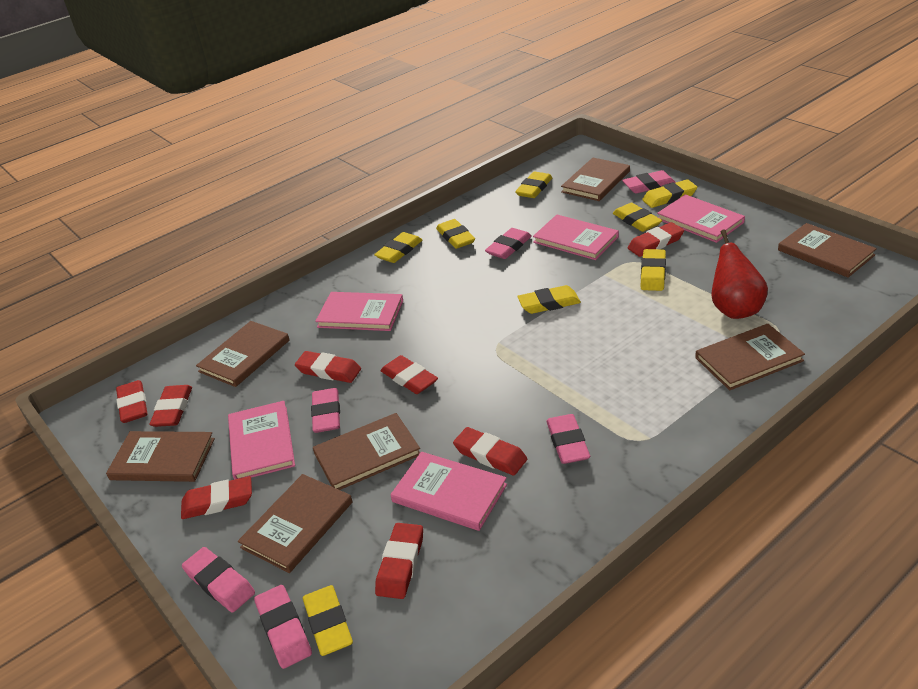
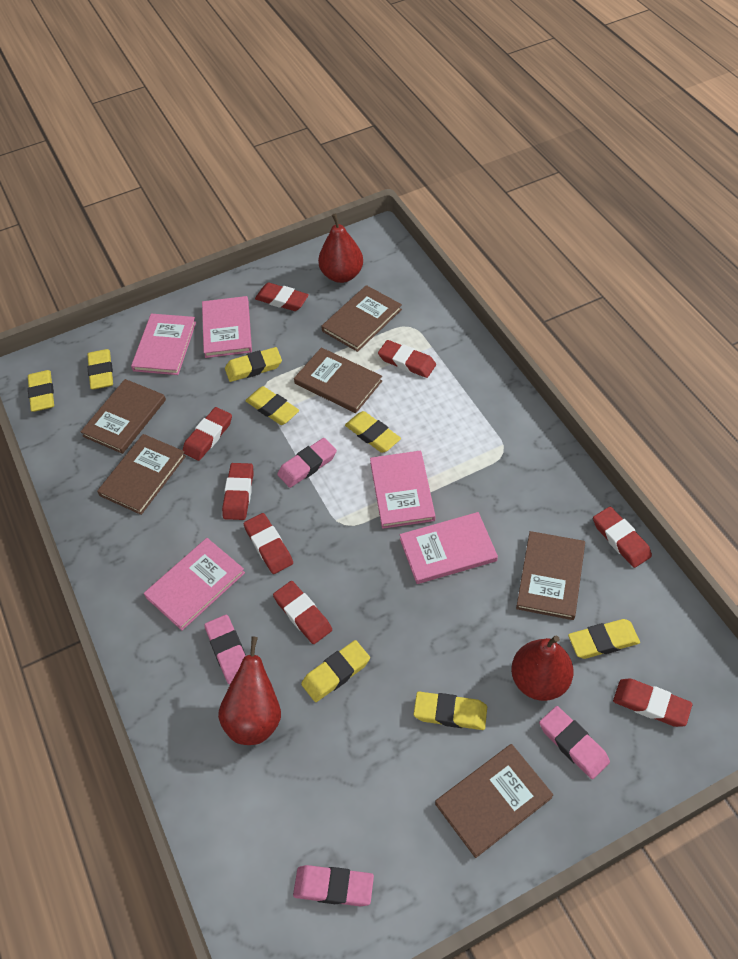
brown book: 7 -> 6
pink eraser: 6 -> 4
red pear: 1 -> 3

